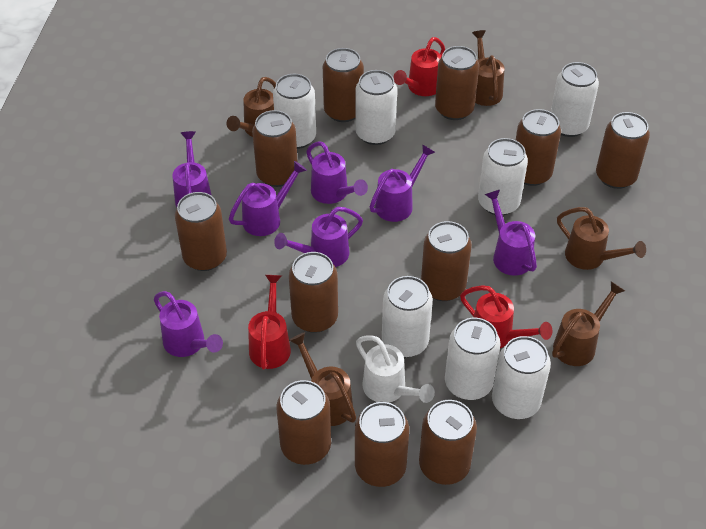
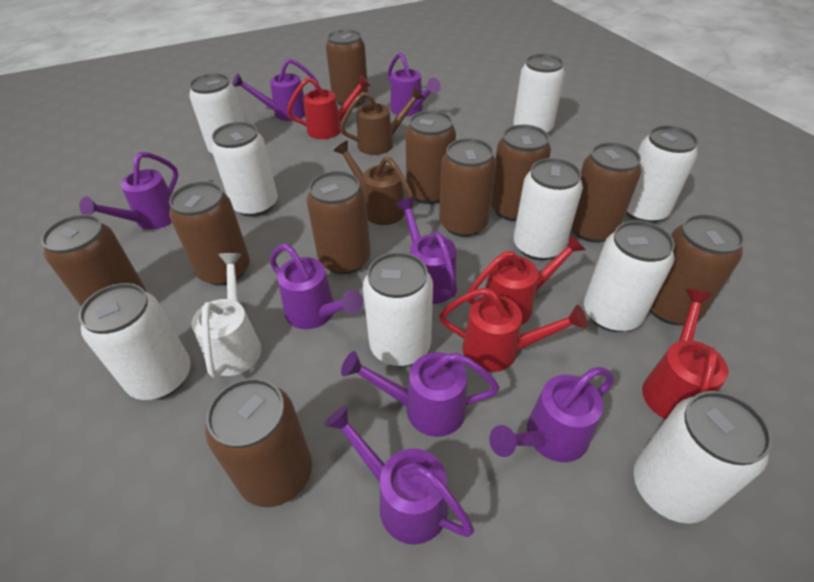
brown can: 11 -> 10
brown watering can: 5 -> 2
purple watering can: 7 -> 8
red watering can: 3 -> 4
white can: 7 -> 9

